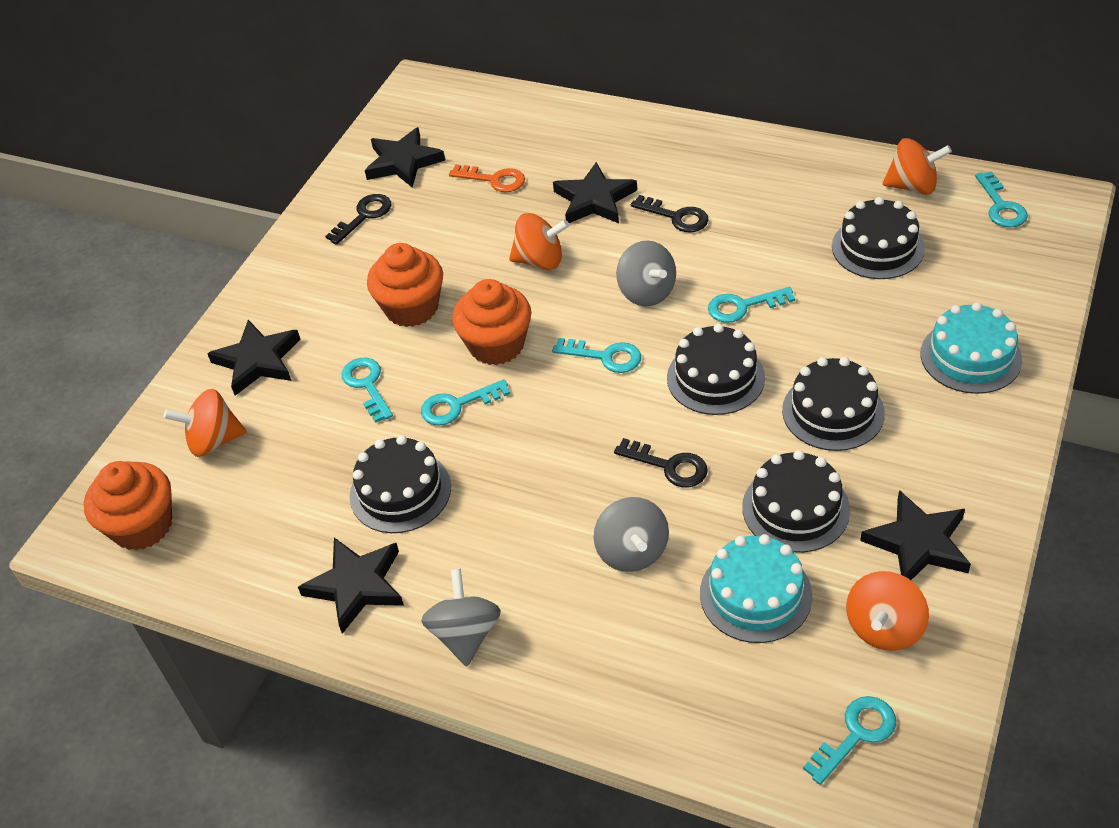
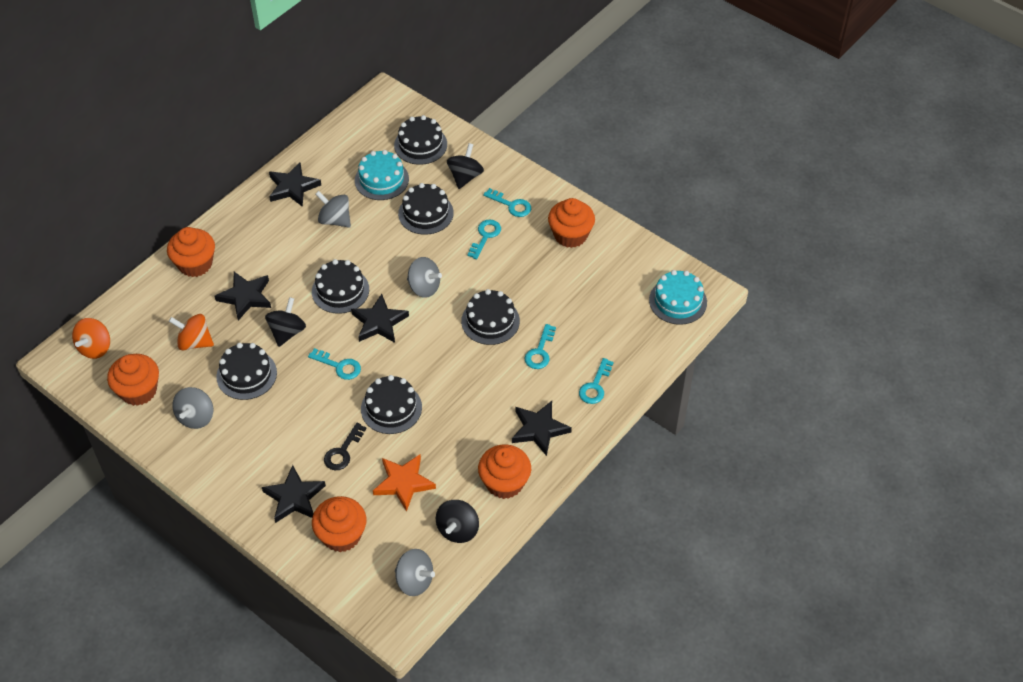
black cake: 5 -> 6
black key: 3 -> 1
black spinning top: 0 -> 3
grey spinning top: 3 -> 4
orange cupcake: 3 -> 5
orange key: 1 -> 0
orange spinning top: 4 -> 2
orange star: 0 -> 1
turquoise key: 6 -> 5

